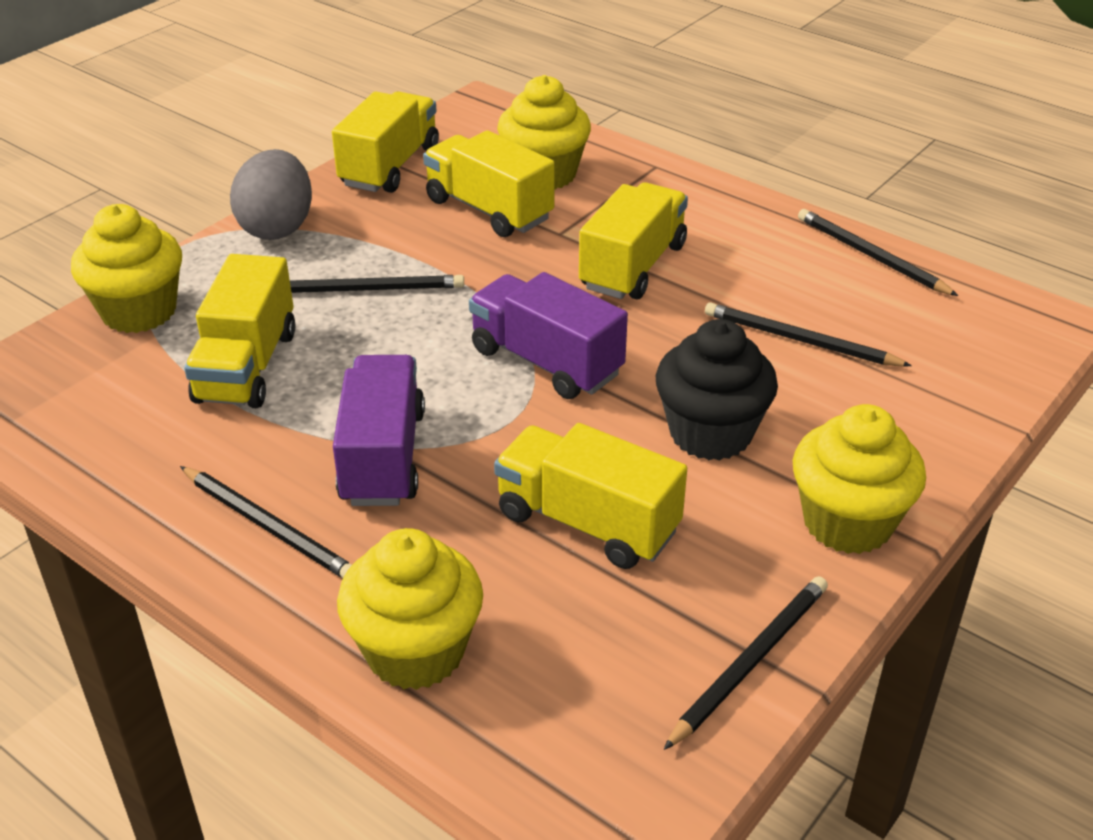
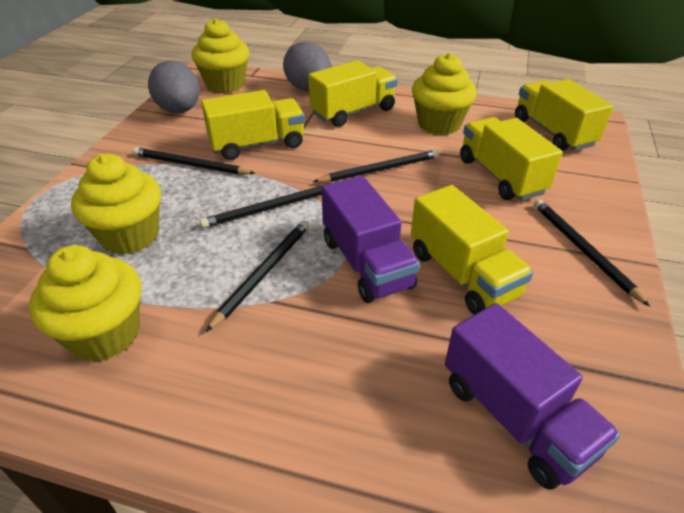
black cupcake: 1 -> 0
grey egg: 1 -> 2

